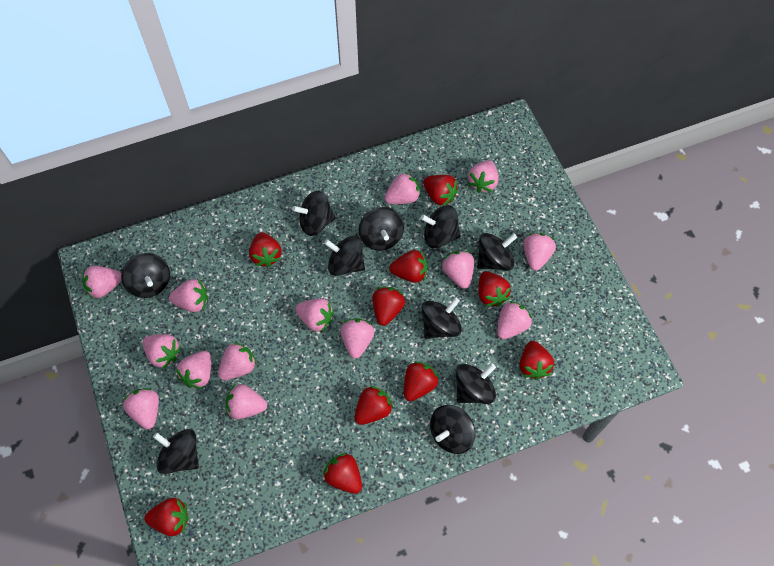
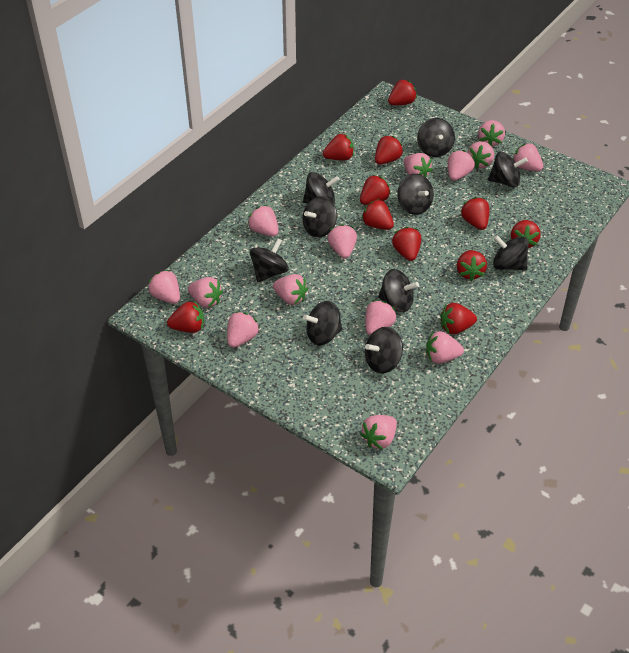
red strawberry: 10 -> 11

